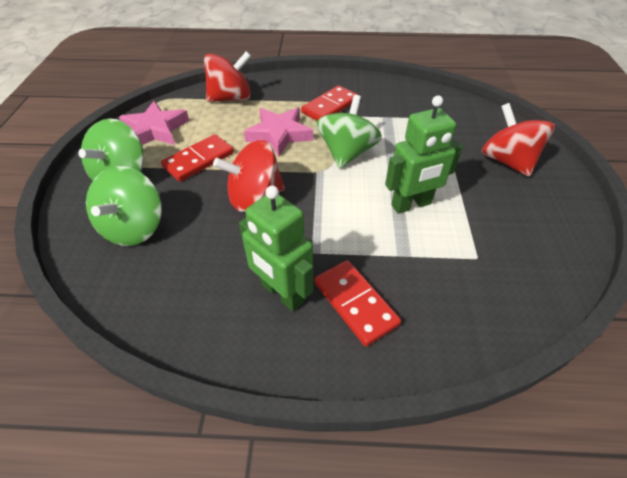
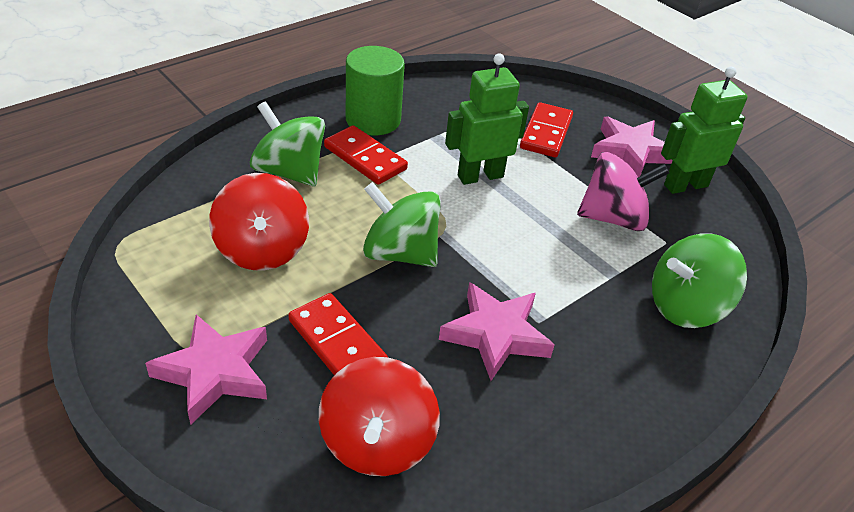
green cylinder: 0 -> 1
pink spinning top: 0 -> 1
pink star: 2 -> 3
red spinning top: 3 -> 2

